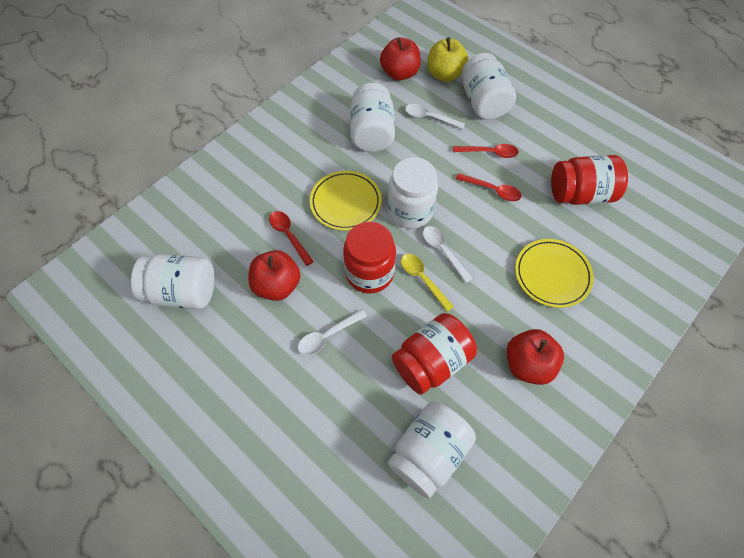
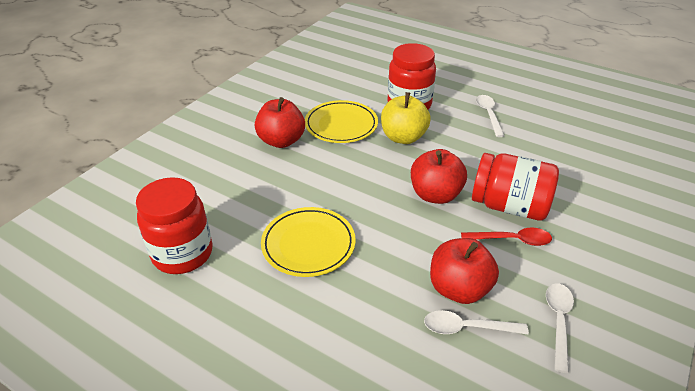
red spoon: 3 -> 1
white jar: 5 -> 0
yellow spoon: 1 -> 0

